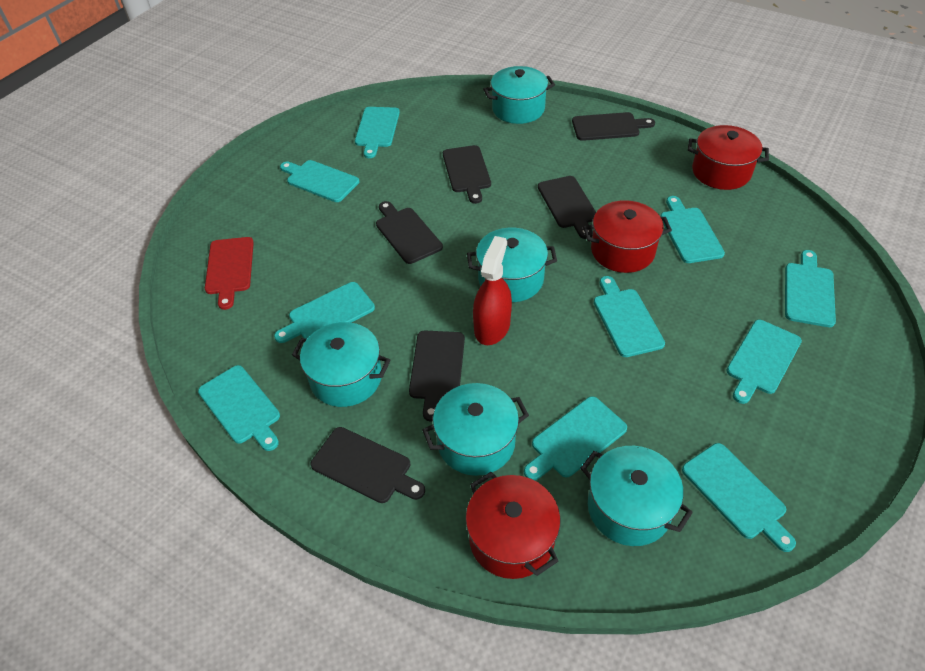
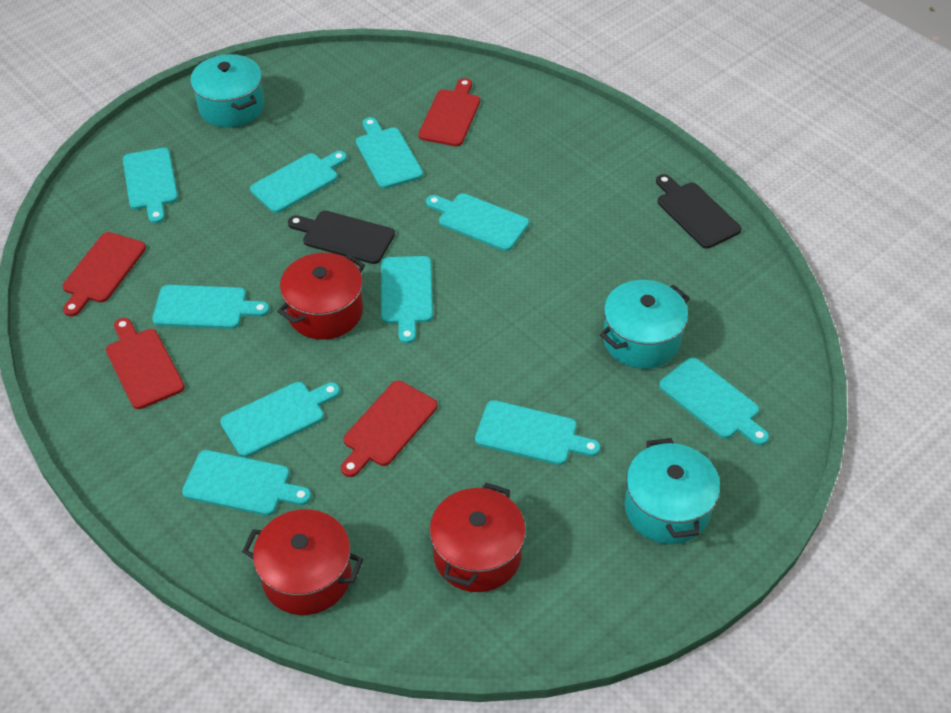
black cutting board: 6 -> 2
red cutting board: 1 -> 4
red spray bottle: 1 -> 0
turquoise pot: 5 -> 3

